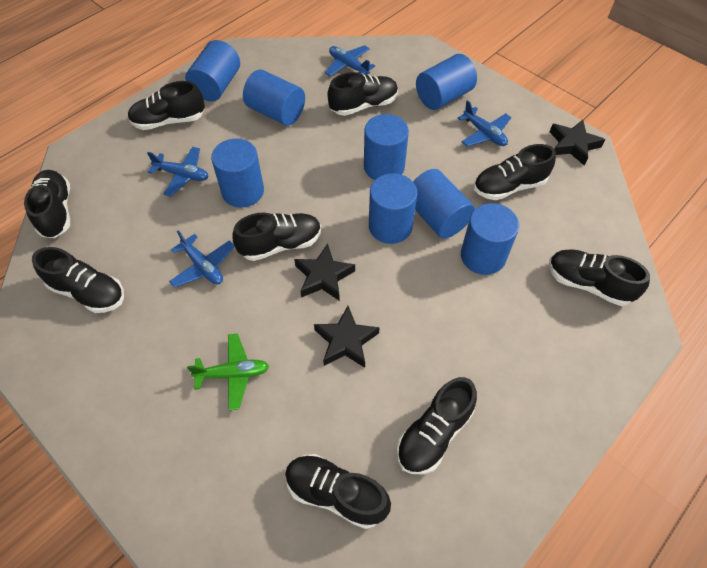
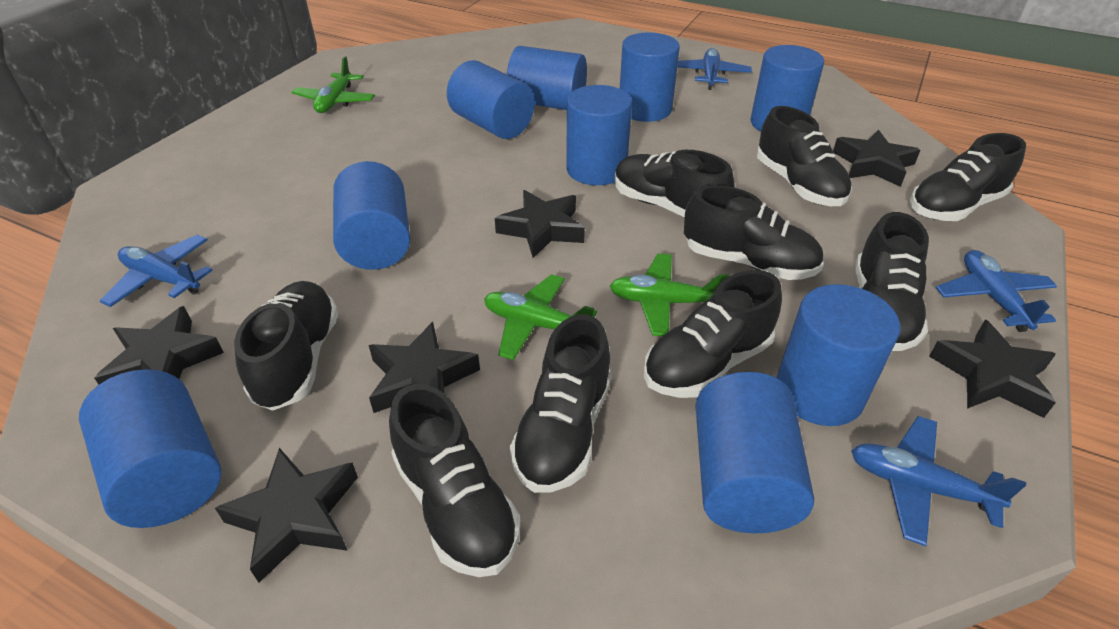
black star: 3 -> 6
blue cylinder: 8 -> 9
green plane: 1 -> 3

